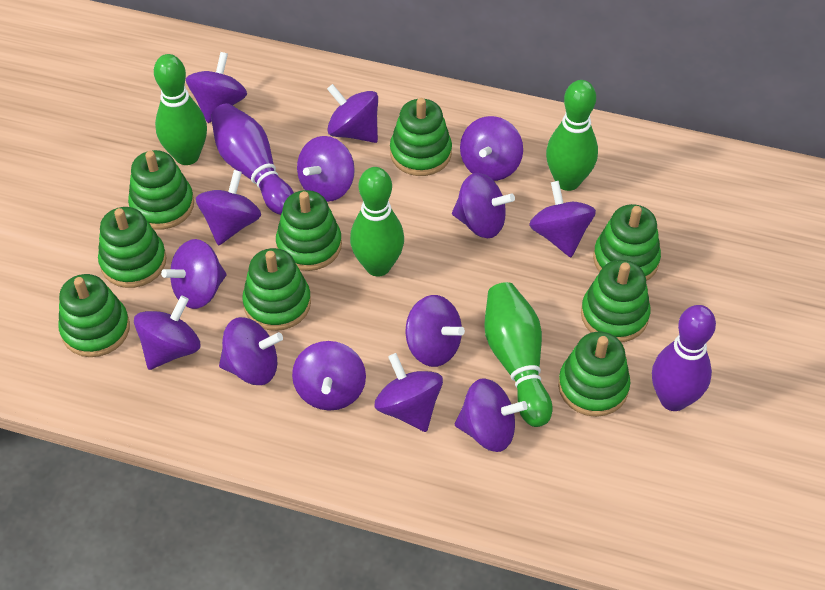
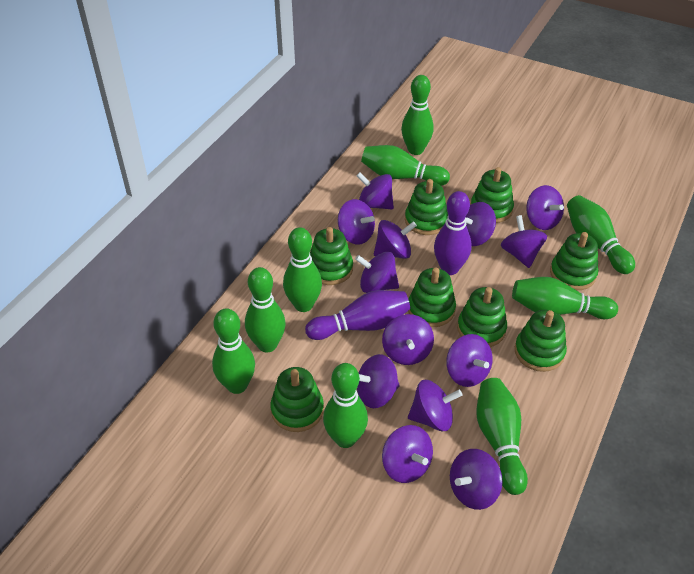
green bowling pin: 4 -> 9
green stacking toy: 9 -> 8
purple spinning top: 14 -> 13

